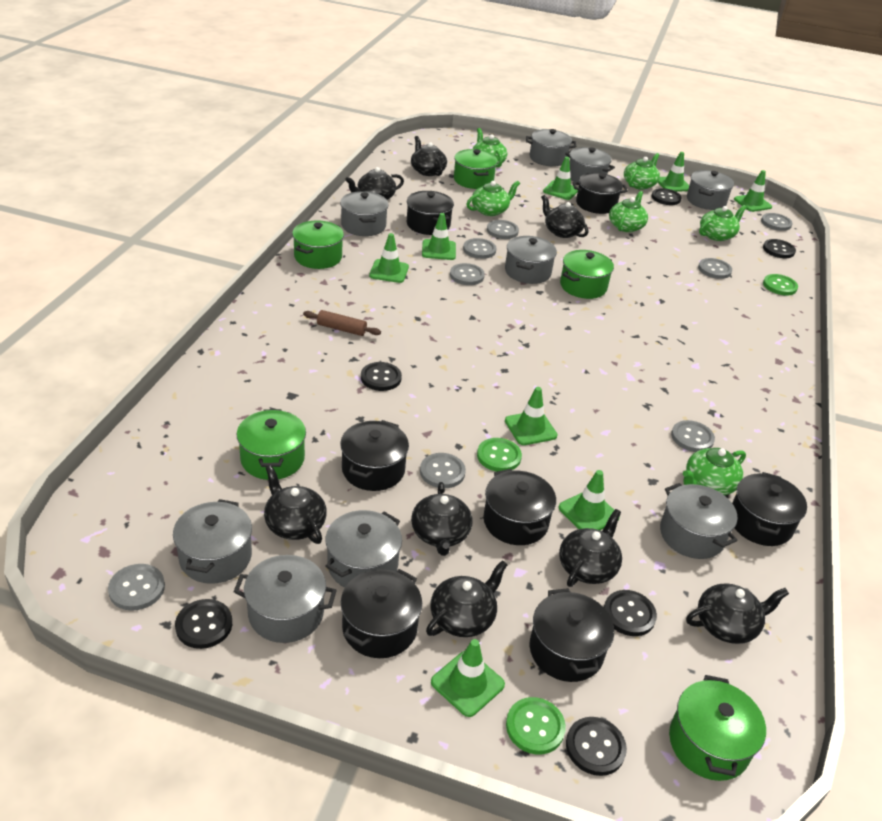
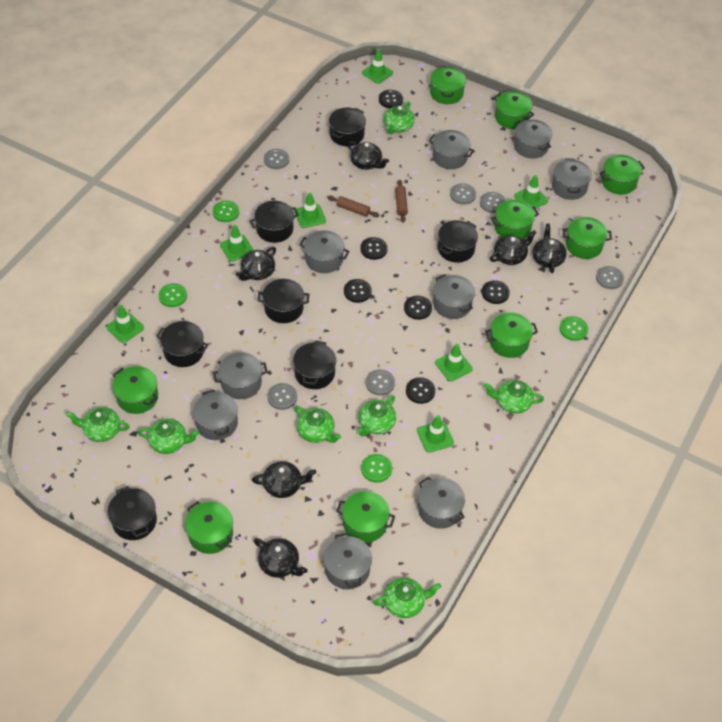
black teapot: 8 -> 6
brown rolling pin: 1 -> 2
green button: 3 -> 4
green pot: 5 -> 9
green teapot: 6 -> 7
green traffic cone: 8 -> 7
grey button: 8 -> 6

